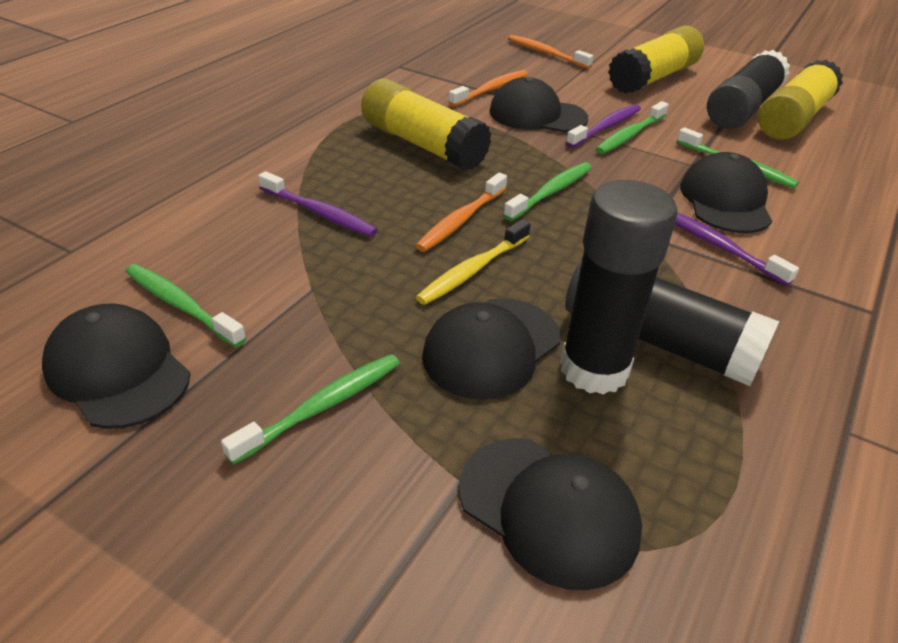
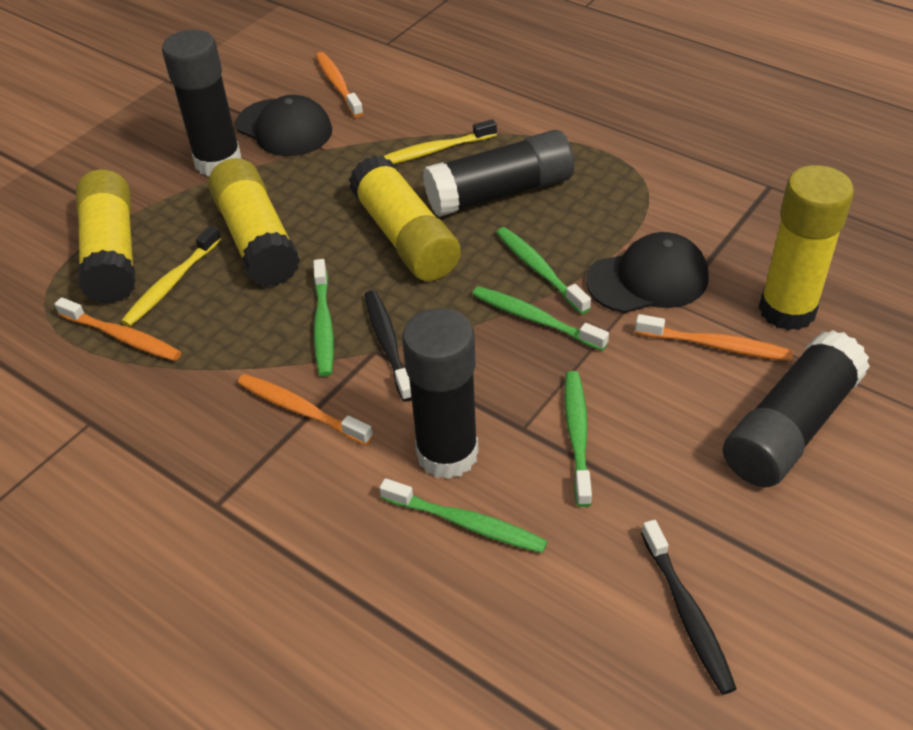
black cap: 5 -> 2
black glue stick: 3 -> 4
black toothbrush: 0 -> 2
orange toothbrush: 3 -> 4
purple toothbrush: 3 -> 0
yellow glue stick: 3 -> 4
yellow toothbrush: 1 -> 2

